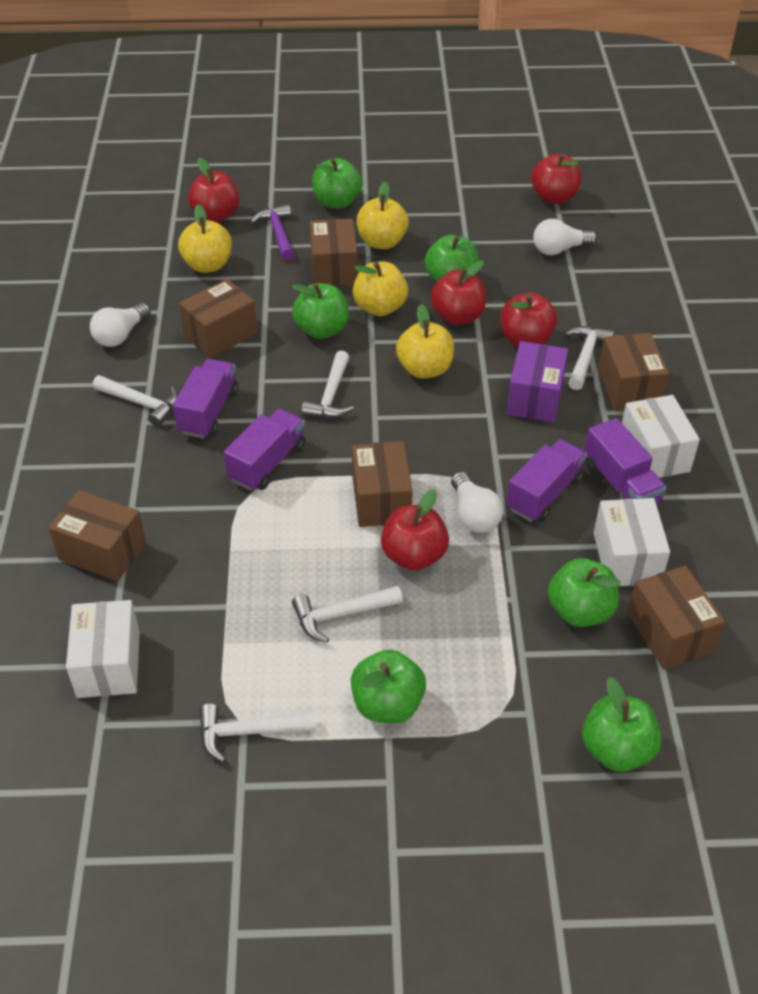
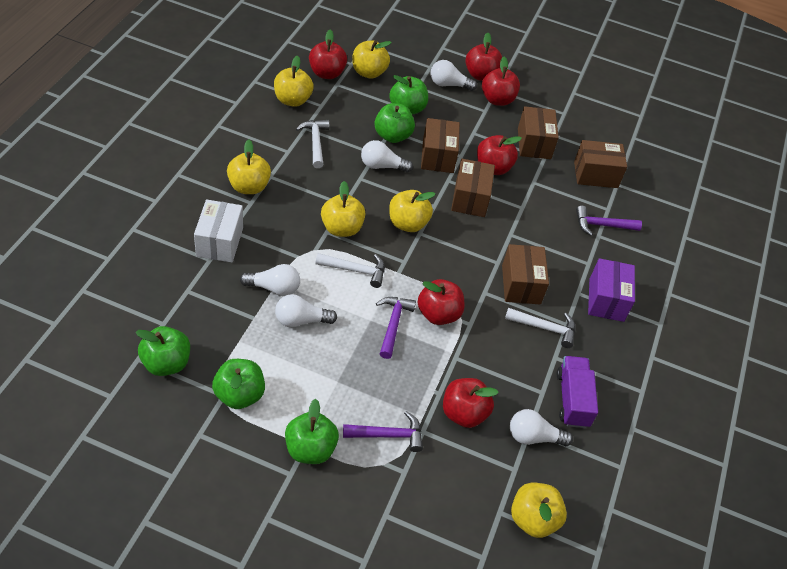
brown box: 6 -> 5
green apple: 6 -> 5
purple hammer: 1 -> 3
purple truck: 4 -> 1
red apple: 5 -> 6
white box: 3 -> 1
white hammer: 5 -> 3
white light bulb: 3 -> 5
yellow apple: 4 -> 6

